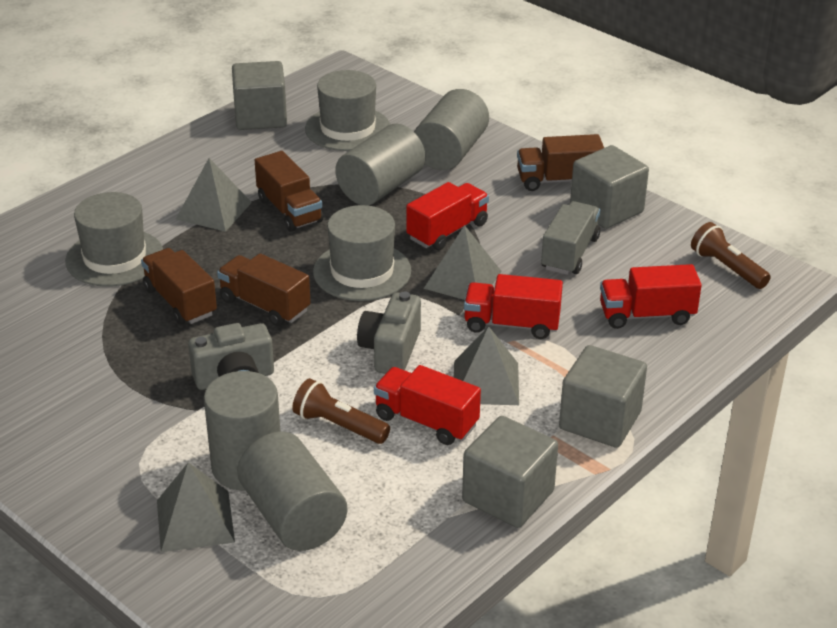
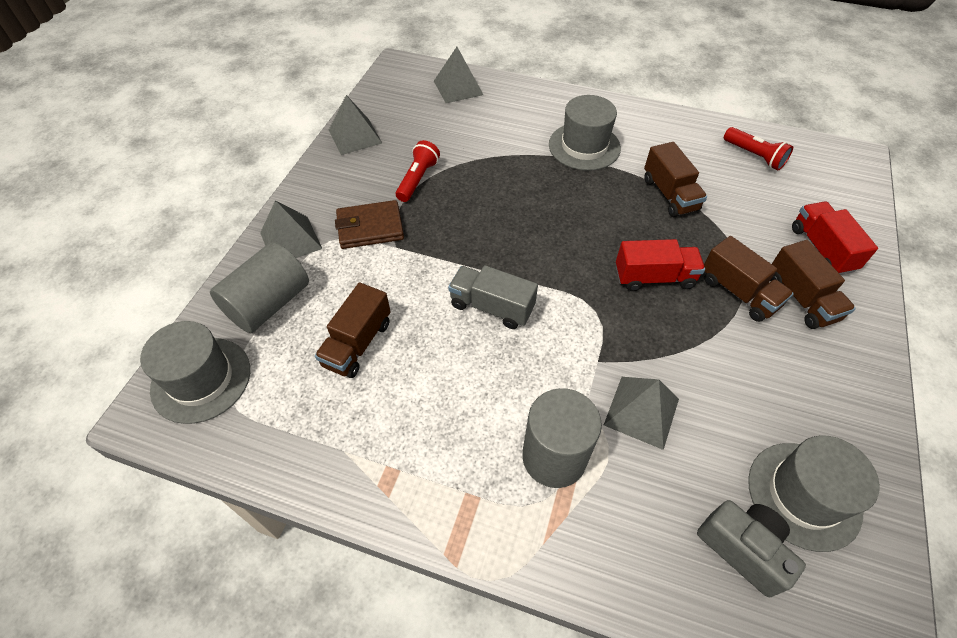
brown flashlight: 2 -> 0
brown wallet: 0 -> 1
grey camera: 2 -> 1
grey cube: 4 -> 0
grey cylinder: 4 -> 2
red flashlight: 0 -> 2
red truck: 4 -> 2

